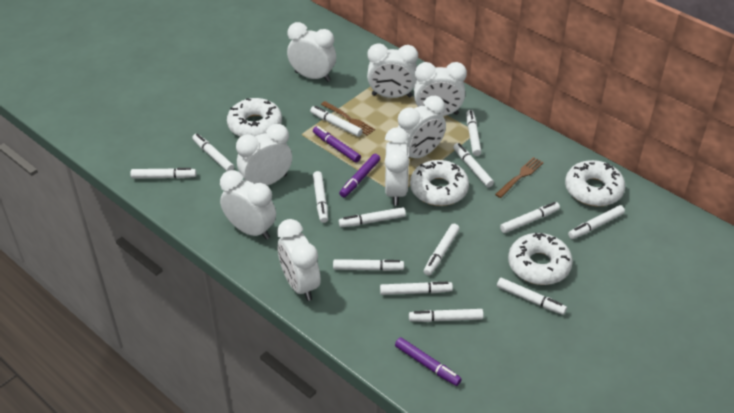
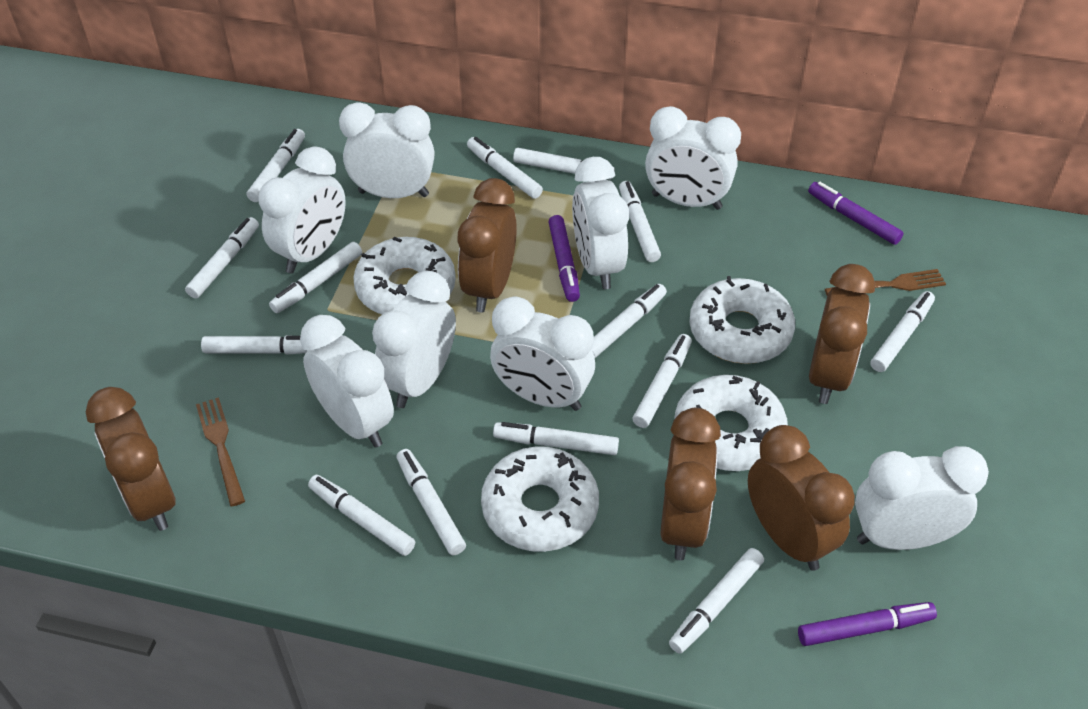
brown clock: 0 -> 5

